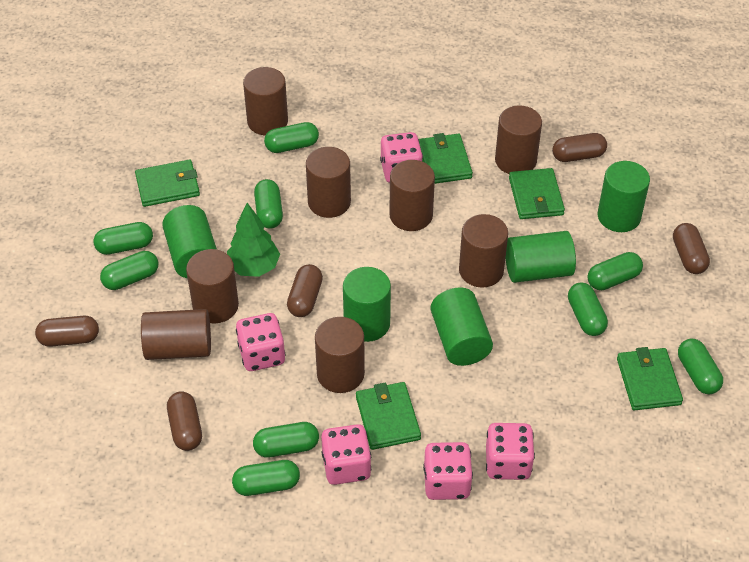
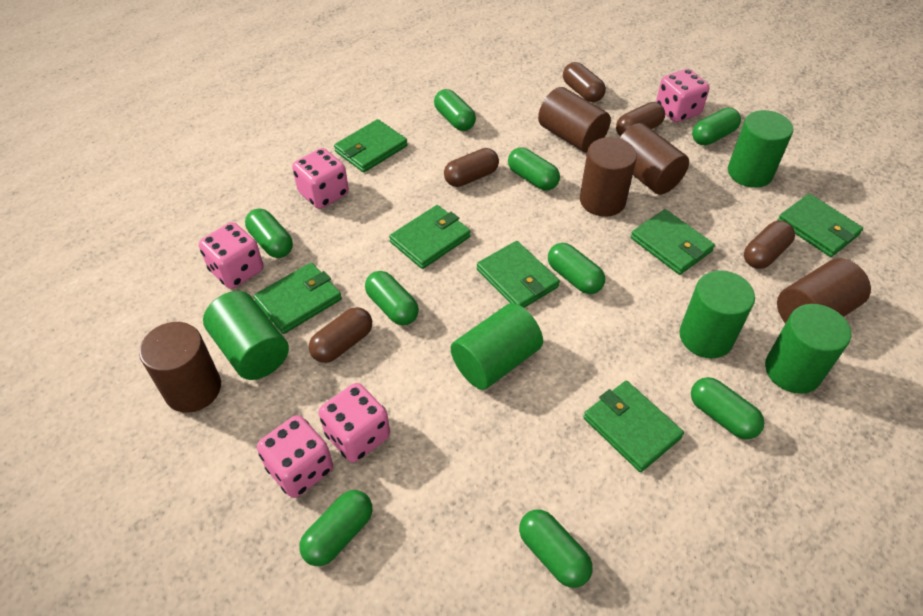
brown cylinder: 8 -> 5
green tree: 1 -> 0
green wallet: 5 -> 7

